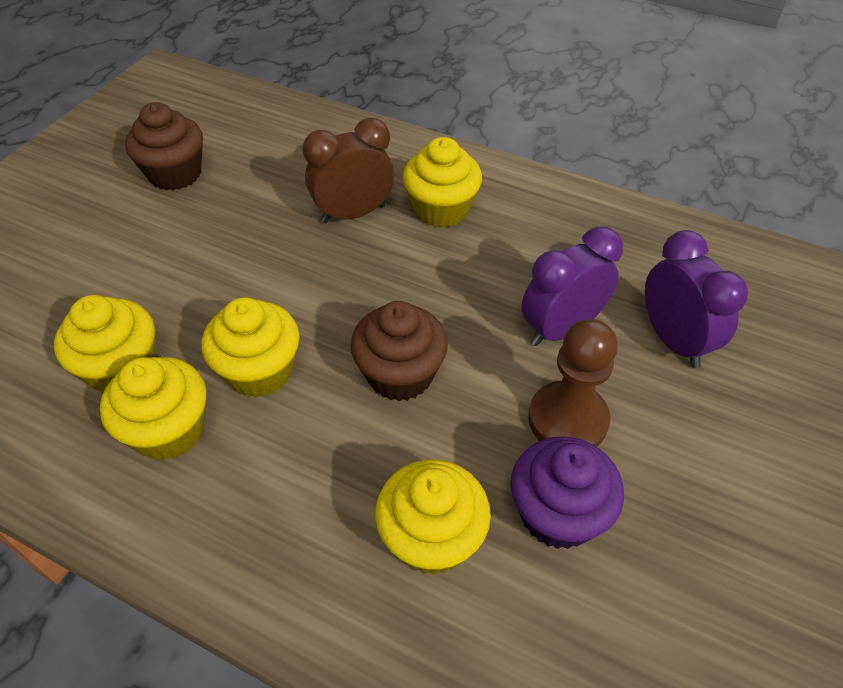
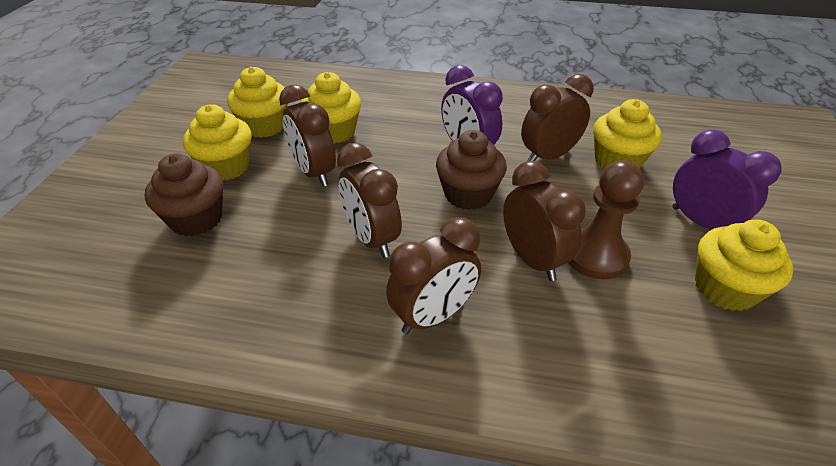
brown clock: 1 -> 5
purple cupcake: 1 -> 0

